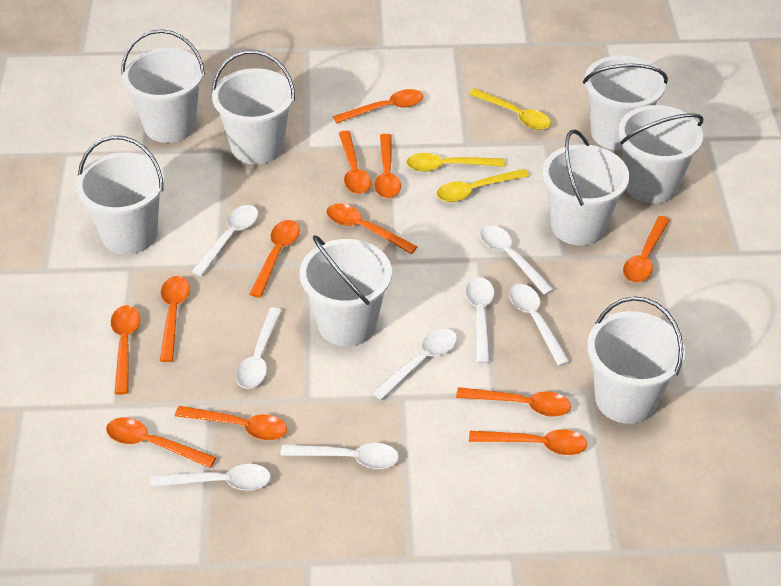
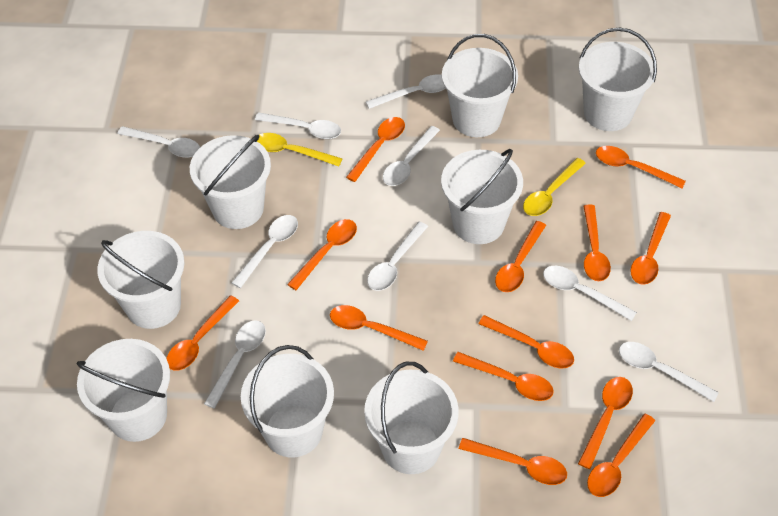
orange spoon: 12 -> 13
white spoon: 8 -> 9
yellow spoon: 3 -> 2

